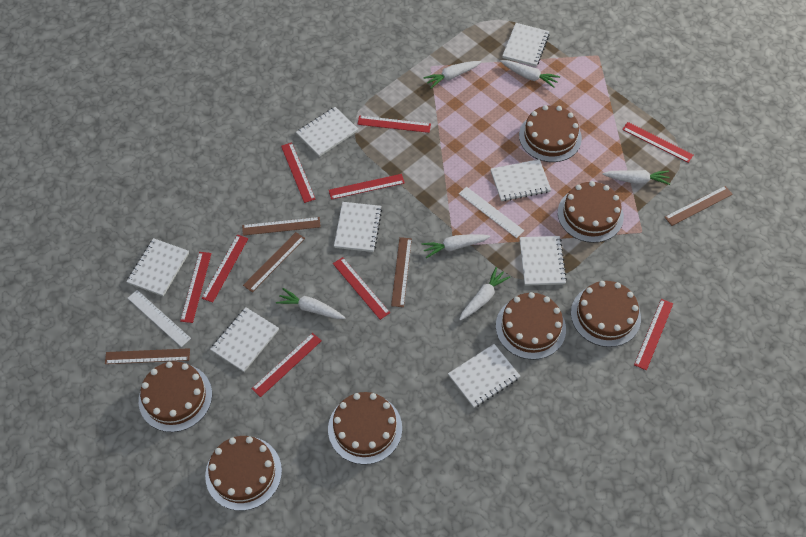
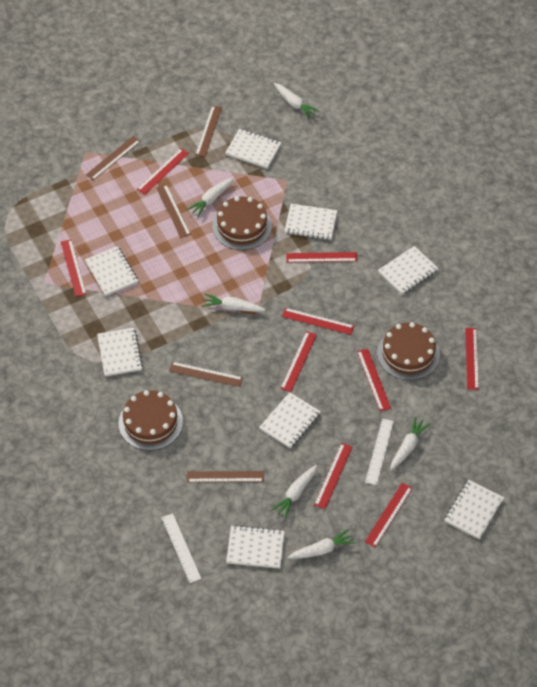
brown cake: 7 -> 3

